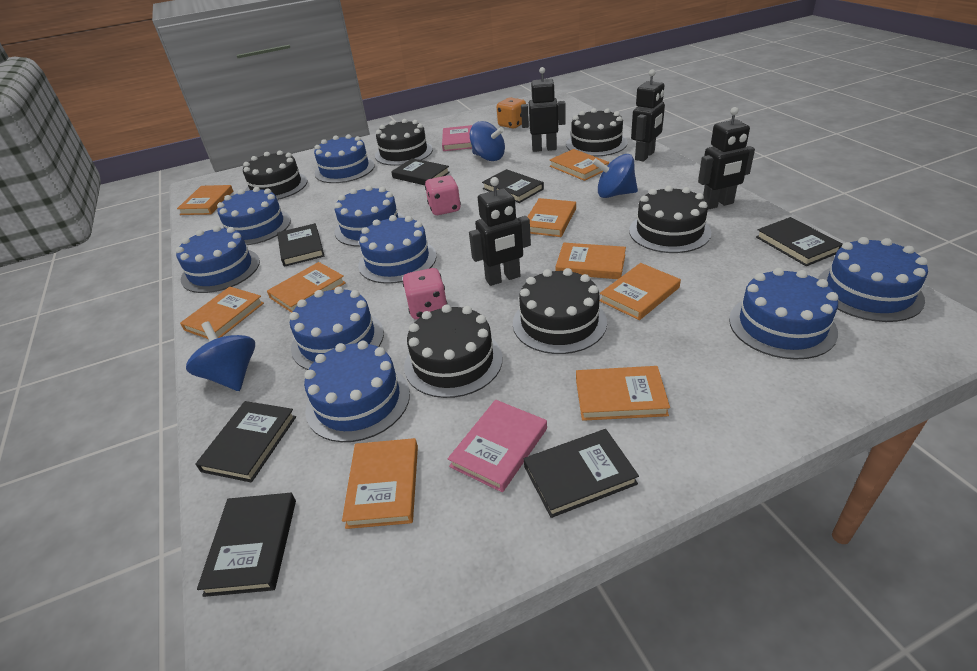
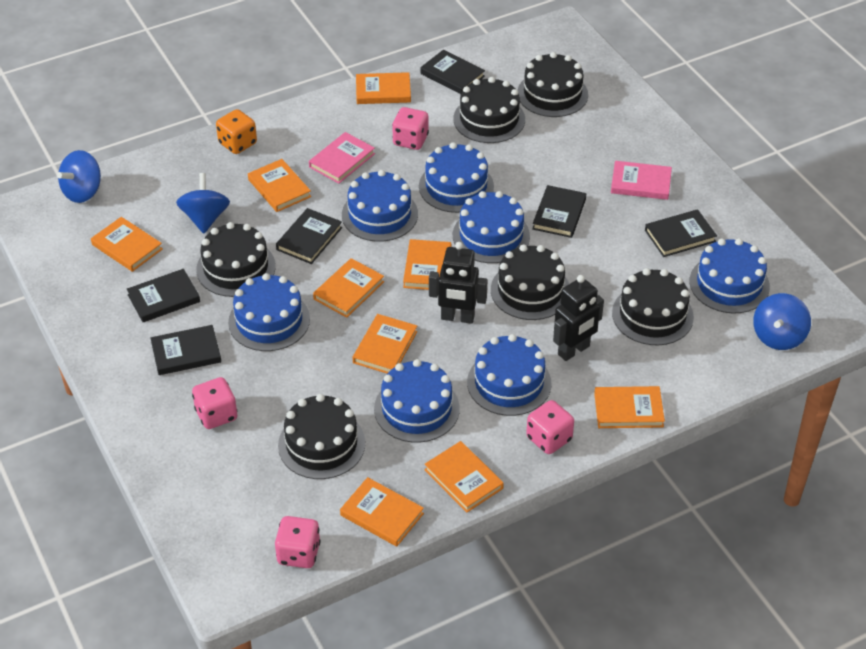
black book: 7 -> 6
black robot: 4 -> 2
blue cake: 9 -> 7
pink dice: 2 -> 4

